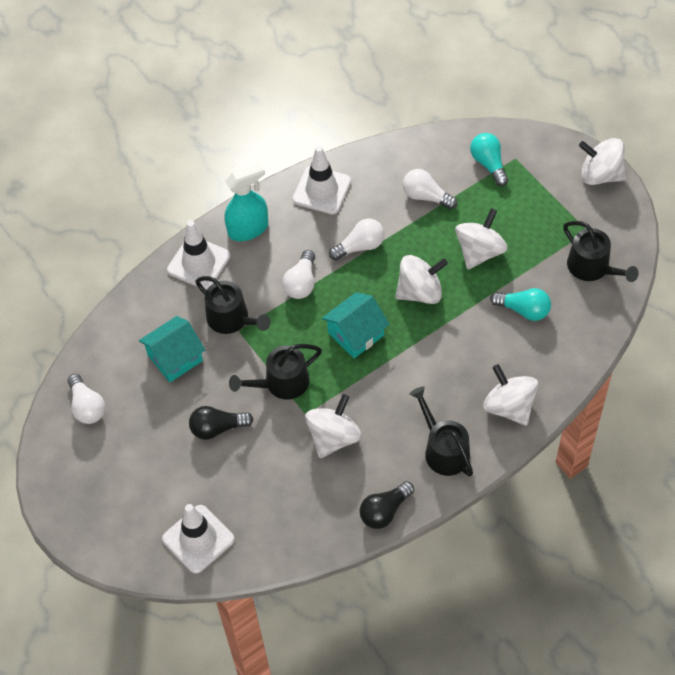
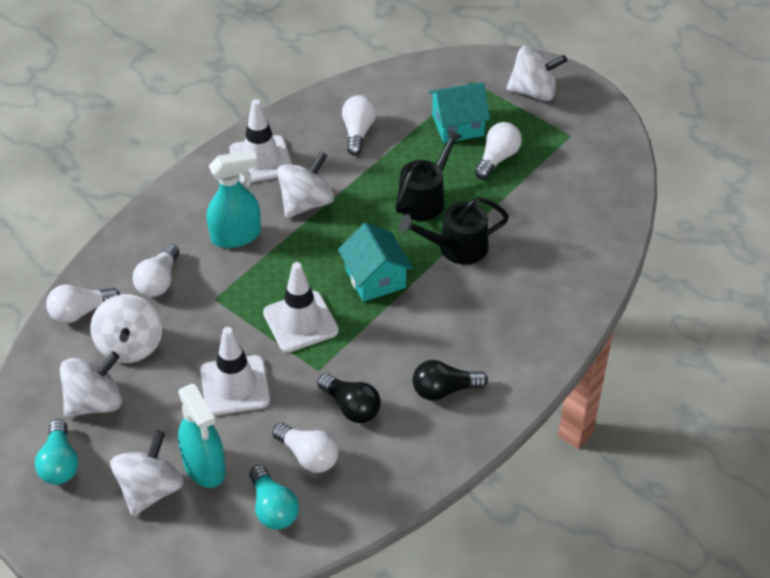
black watering can: 4 -> 2
turquoise spray bottle: 1 -> 2
white light bulb: 4 -> 5

